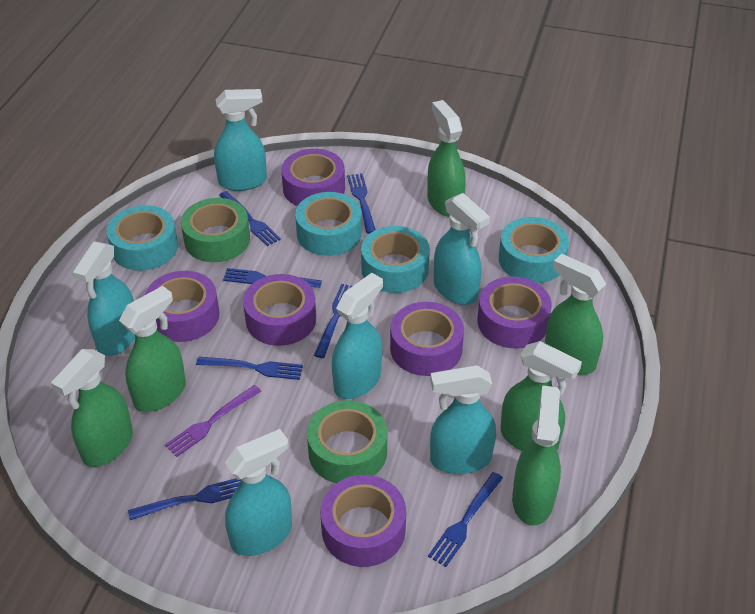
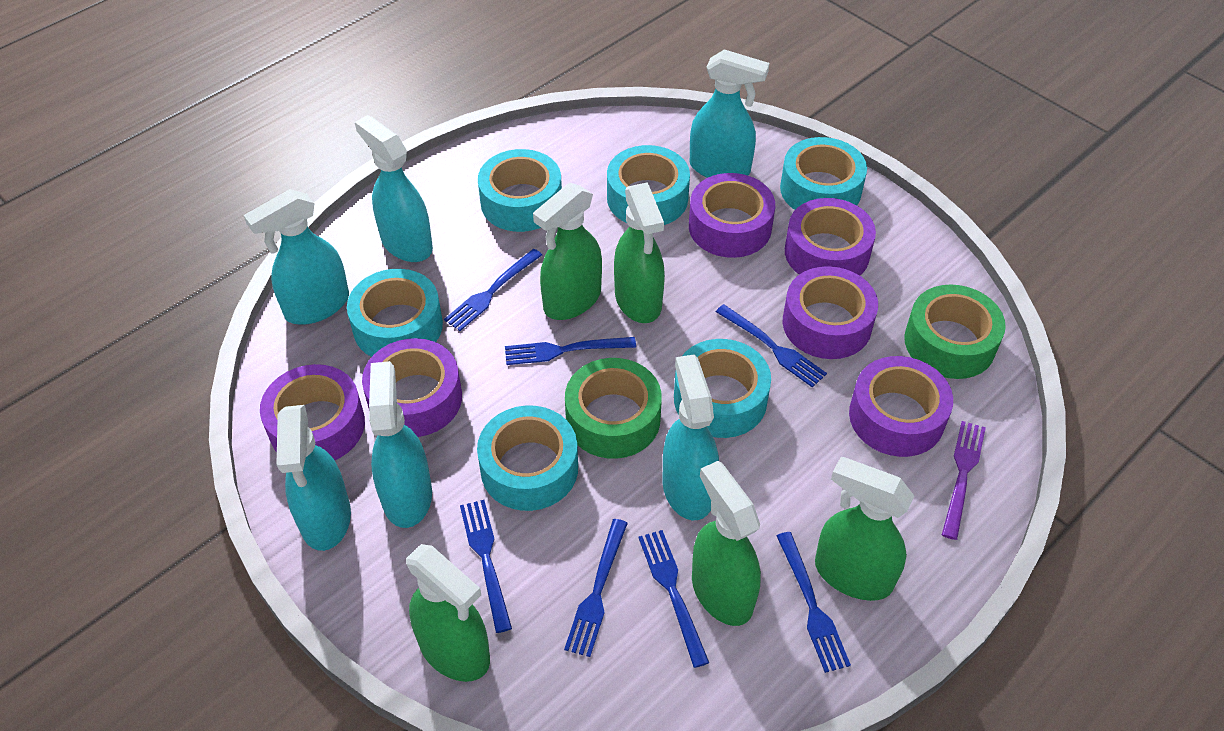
green spray bottle: 6 -> 5
turquoise tape: 4 -> 6

